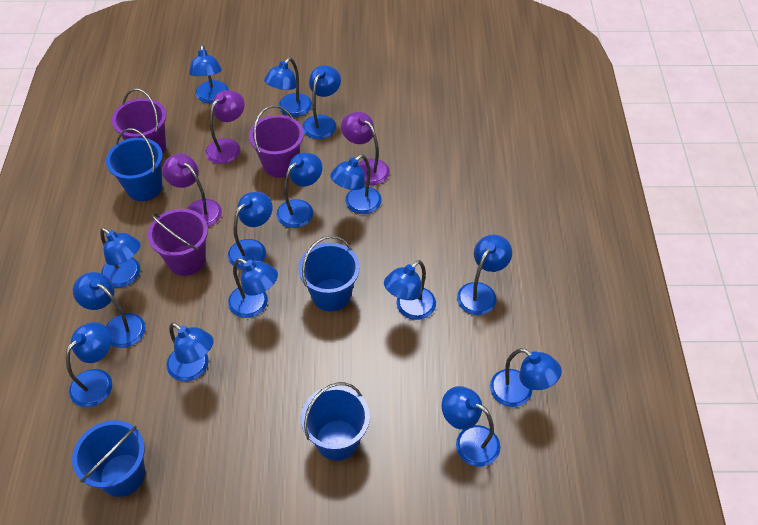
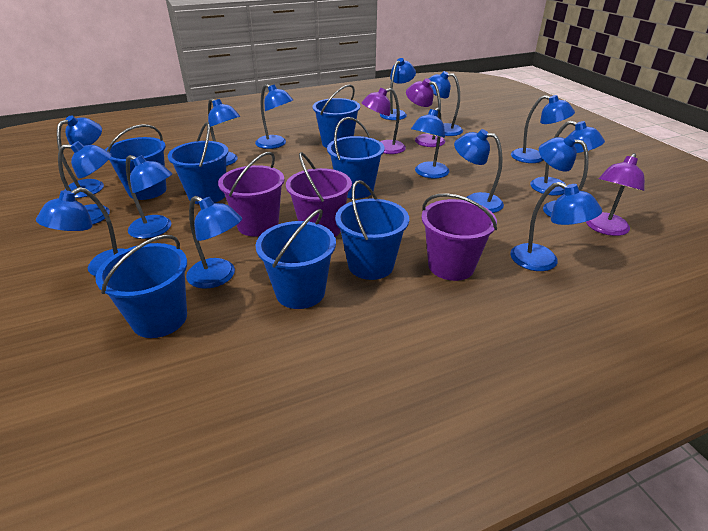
blue bucket: 4 -> 7

